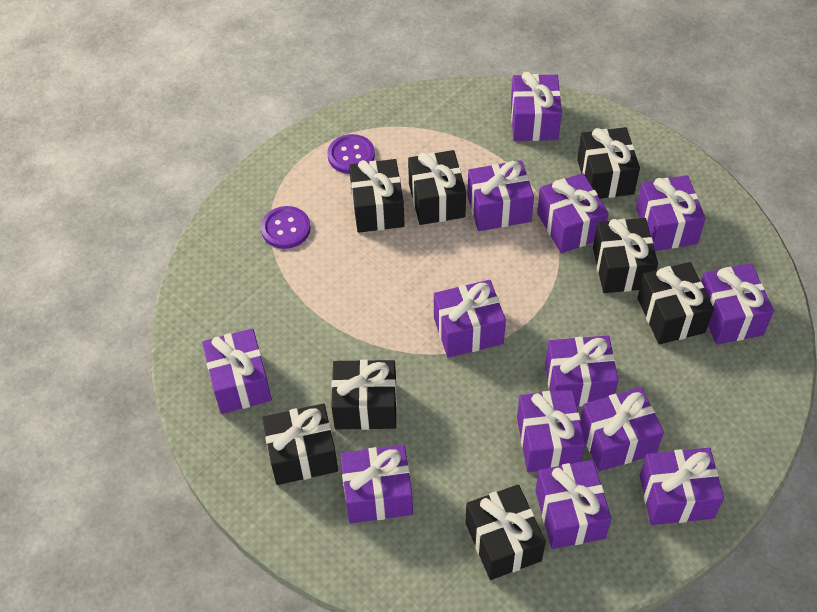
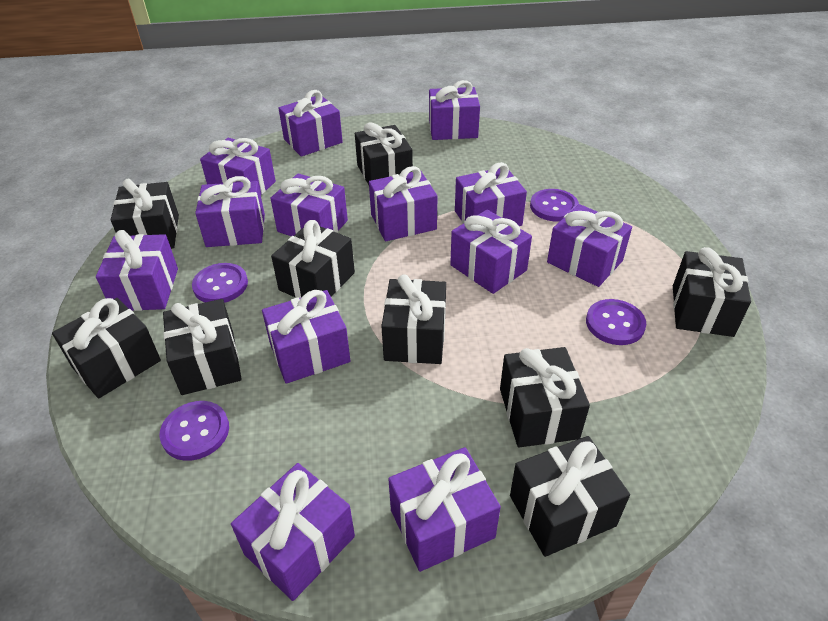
black gift: 8 -> 9
purple button: 2 -> 4

